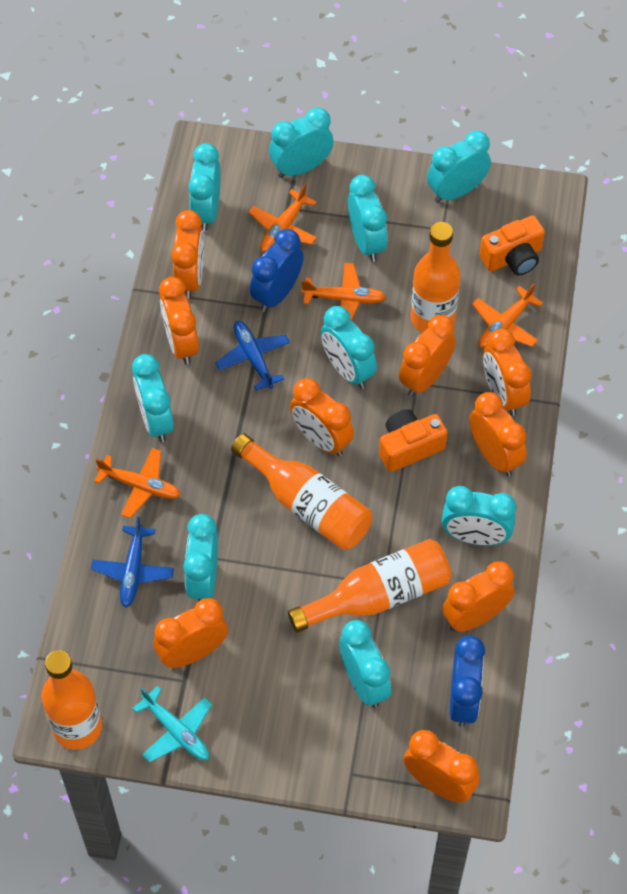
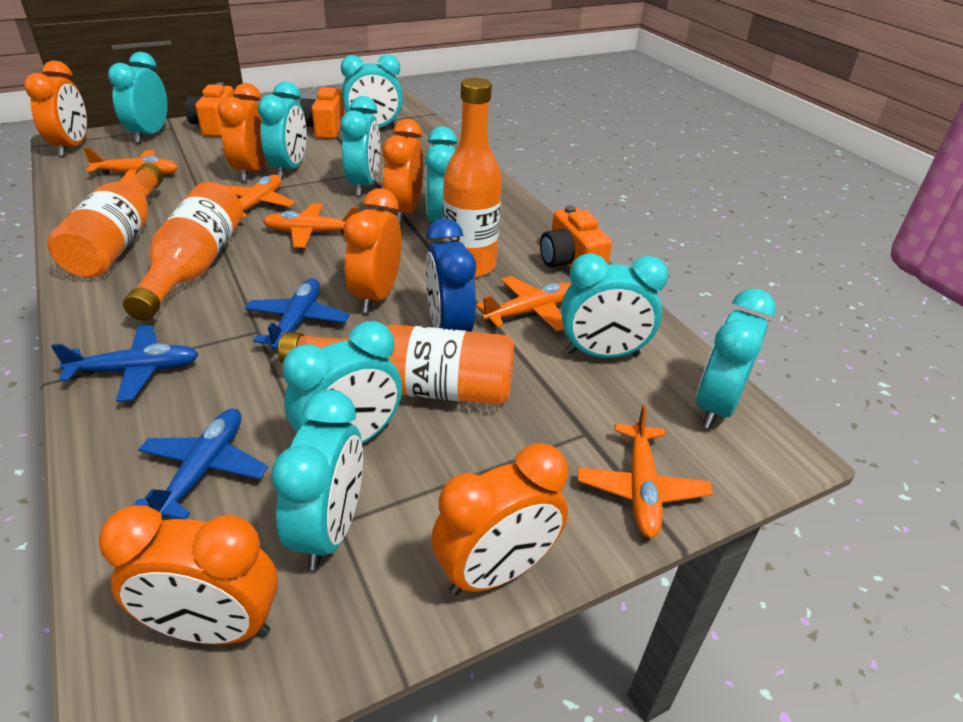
blue clock: 2 -> 1
blue plane: 2 -> 3
orange camera: 2 -> 3
orange clock: 9 -> 6
orange plane: 4 -> 5
turquoise plane: 1 -> 0

